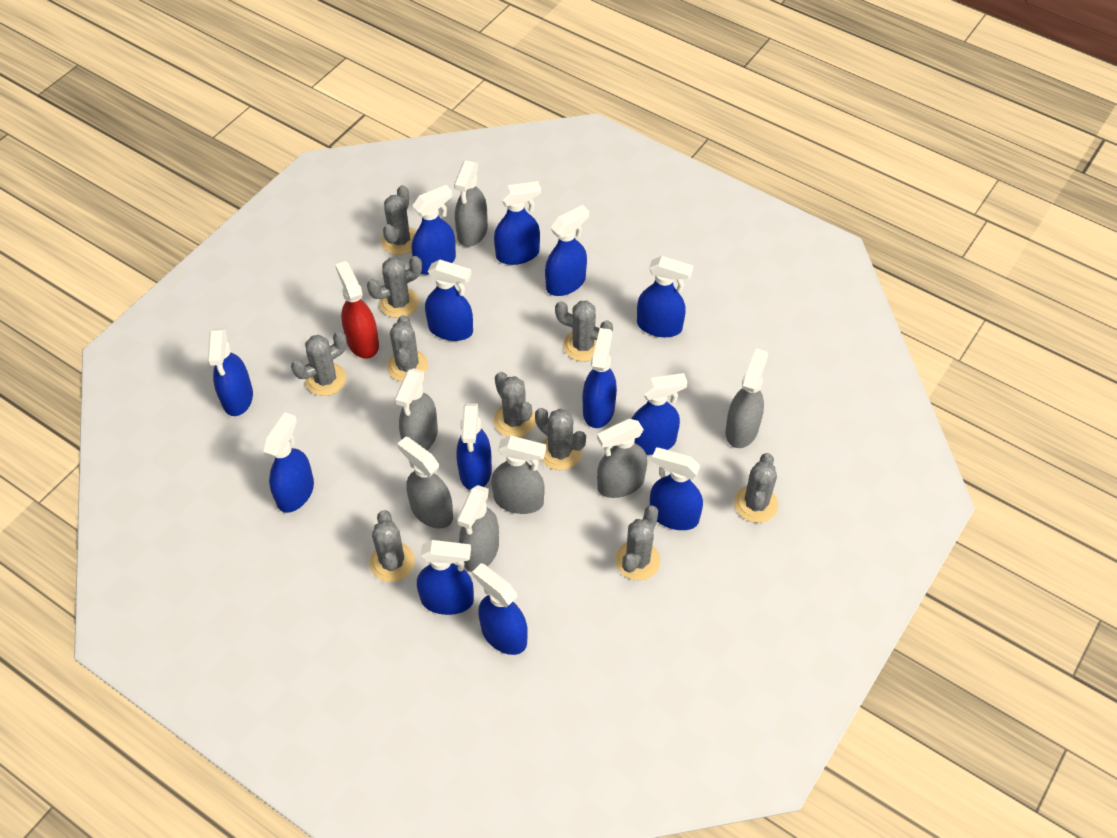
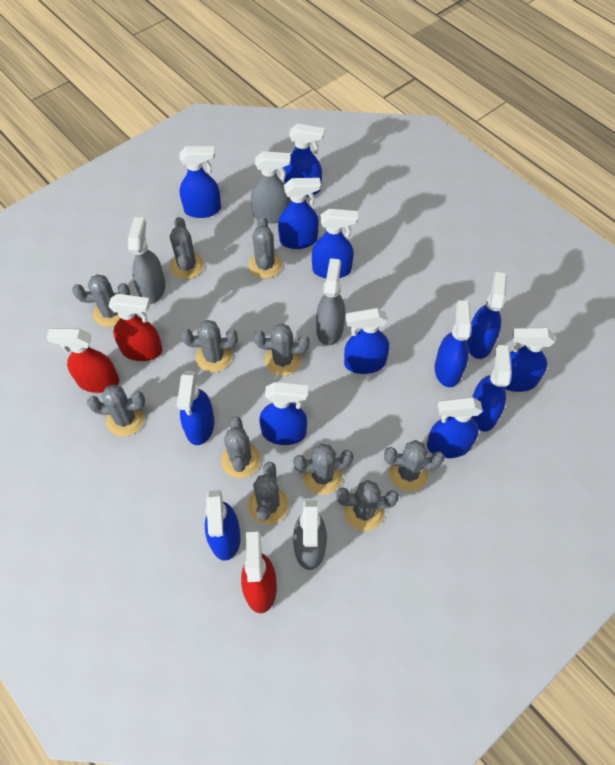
grey cactus: 10 -> 11
grey spray bottle: 7 -> 4
red spray bottle: 1 -> 3

